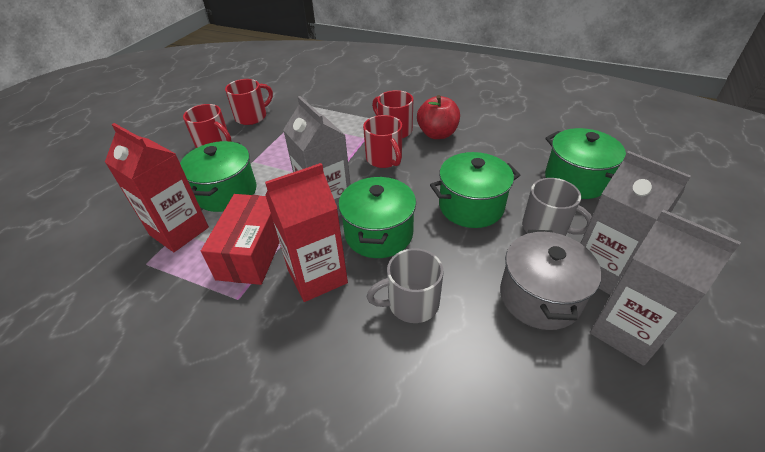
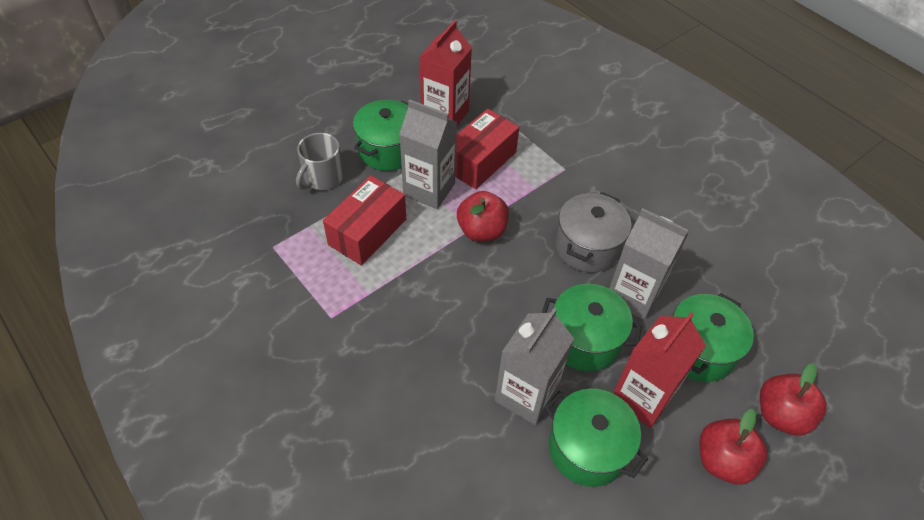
grey mug: 2 -> 1
red apple: 1 -> 3
red box: 1 -> 2
red mug: 4 -> 0

